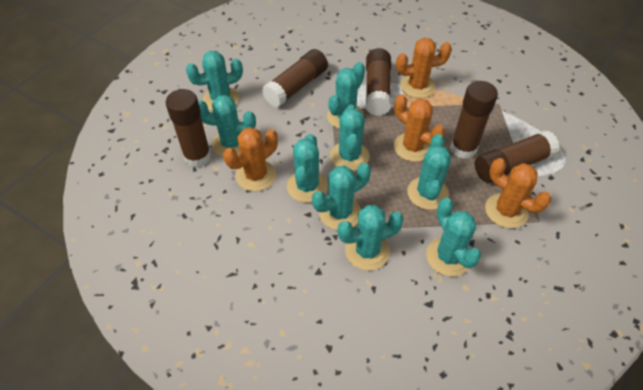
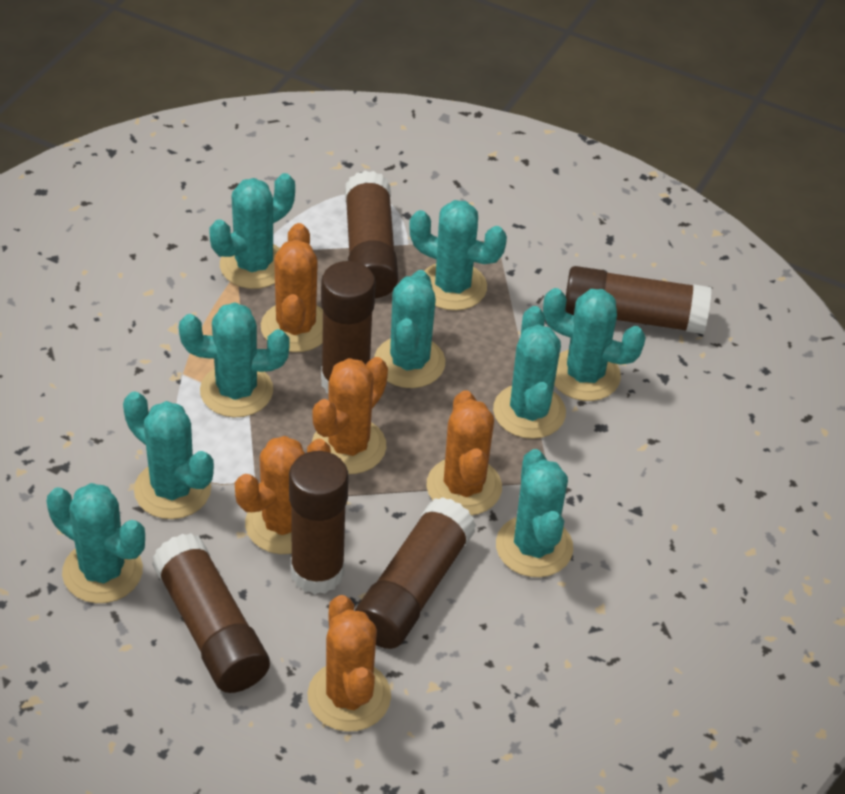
brown glue stick: 5 -> 6
orange cactus: 4 -> 5

